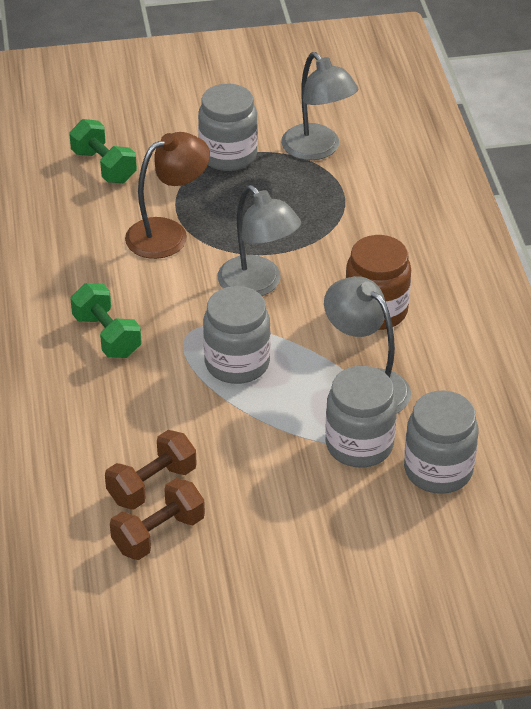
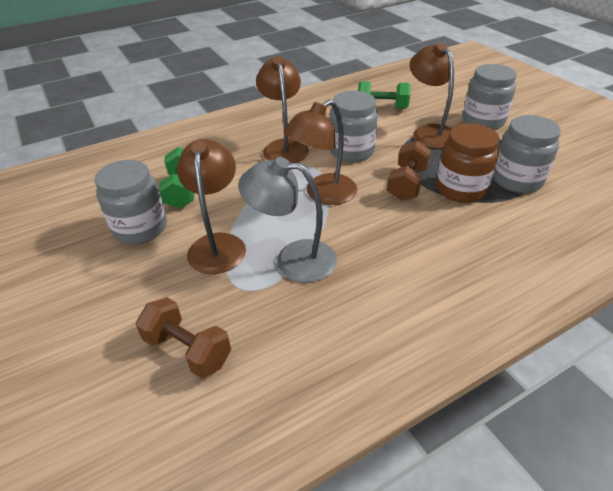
brown lamp: 1 -> 4
grey lamp: 3 -> 1

